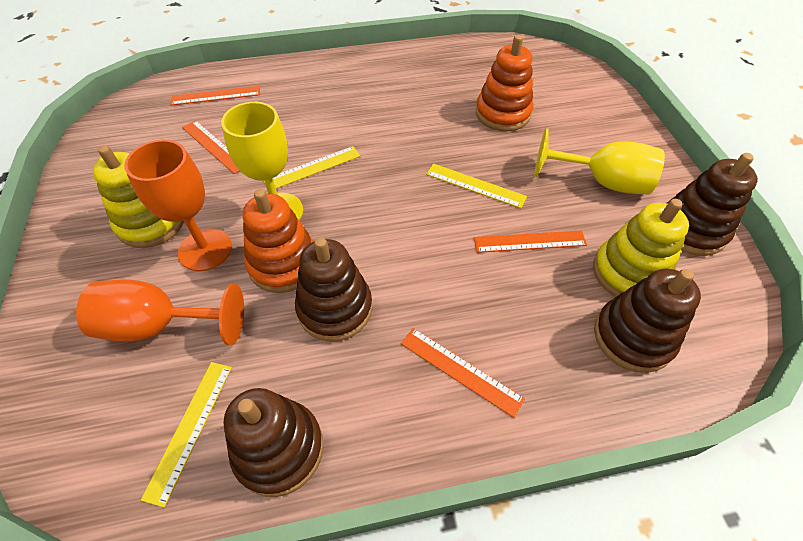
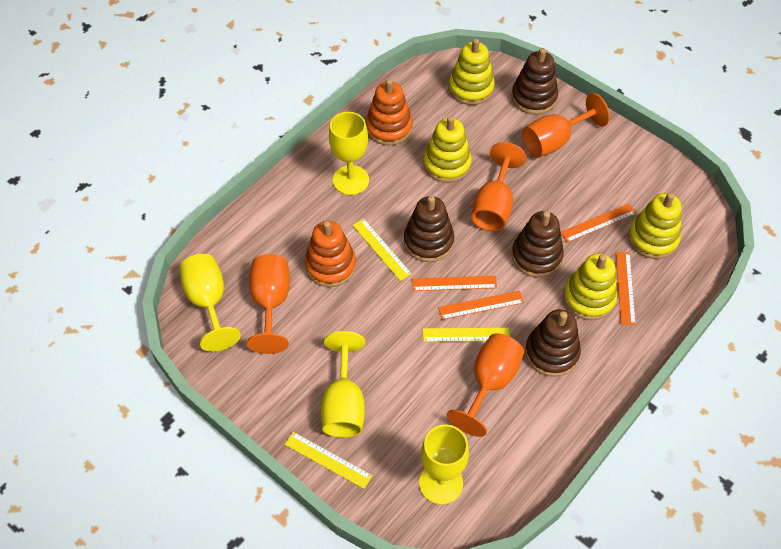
orange goblet: 2 -> 4
yellow goblet: 2 -> 4
yellow stacking toy: 2 -> 4

